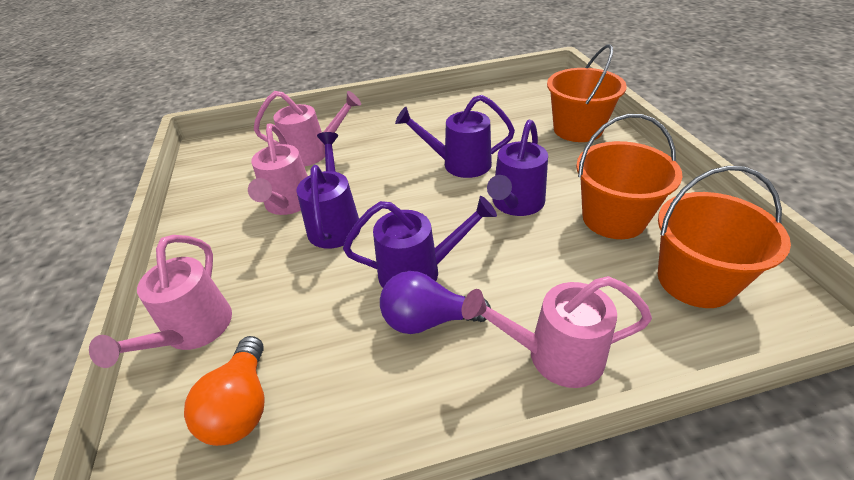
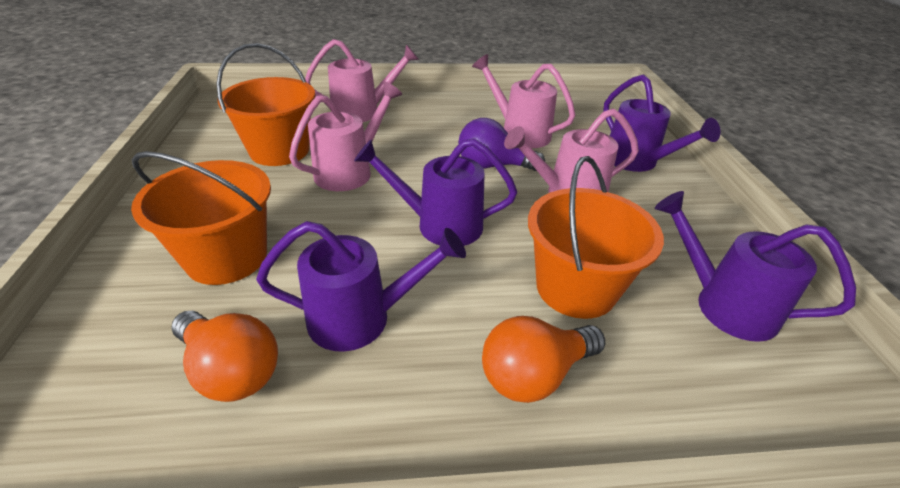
orange light bulb: 1 -> 2

